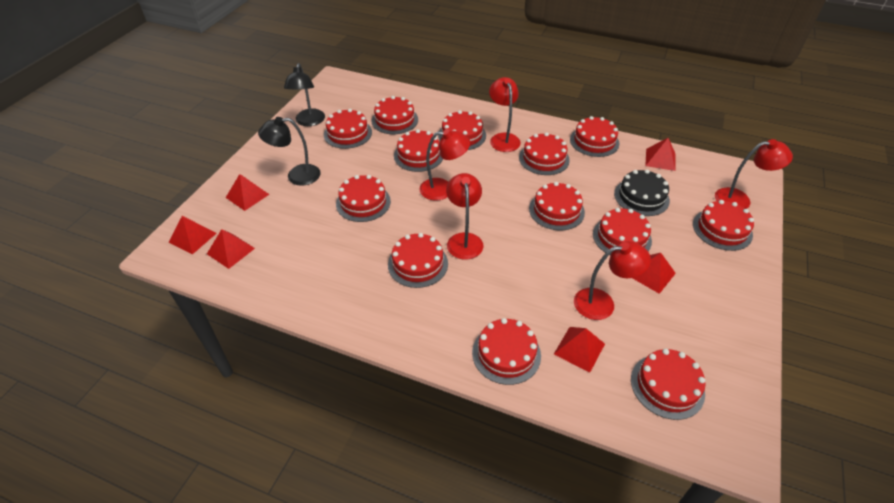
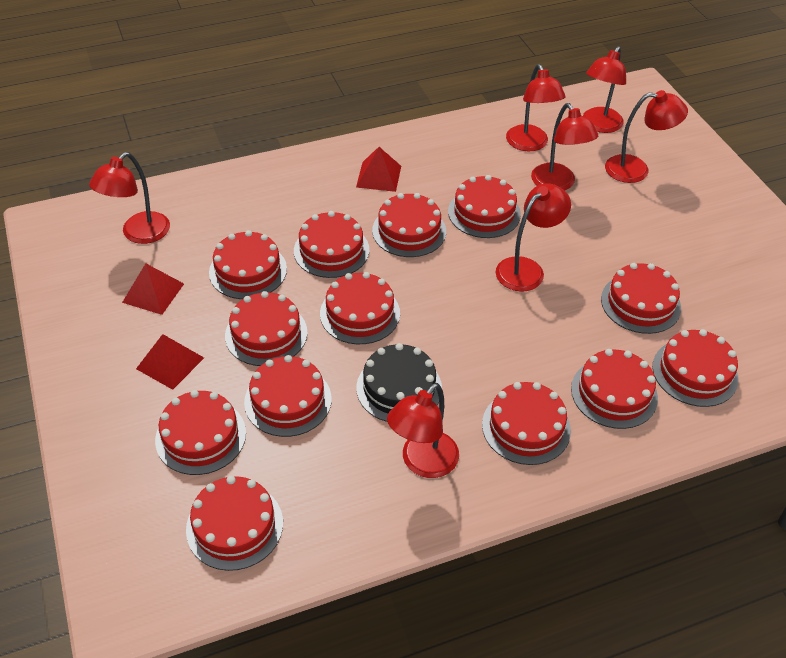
black lamp: 2 -> 0
red lamp: 5 -> 7
red pyramid: 6 -> 3

